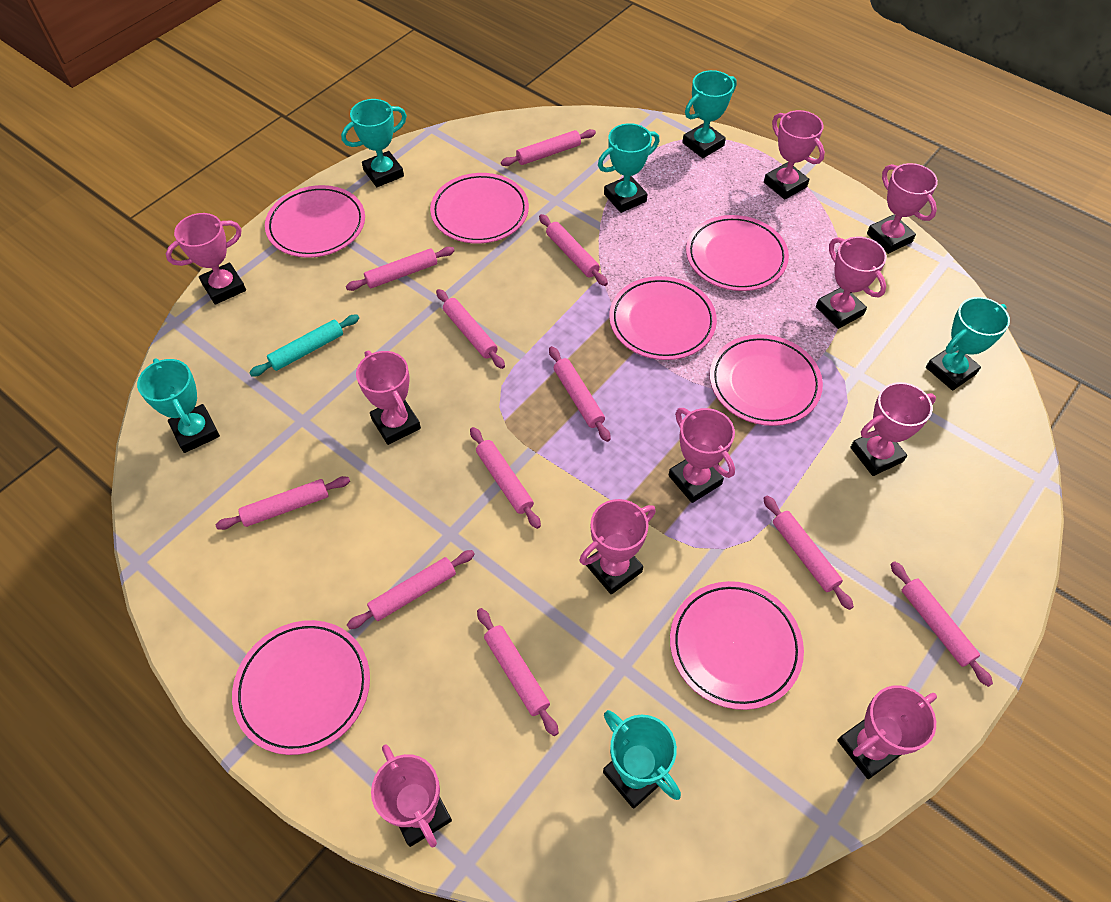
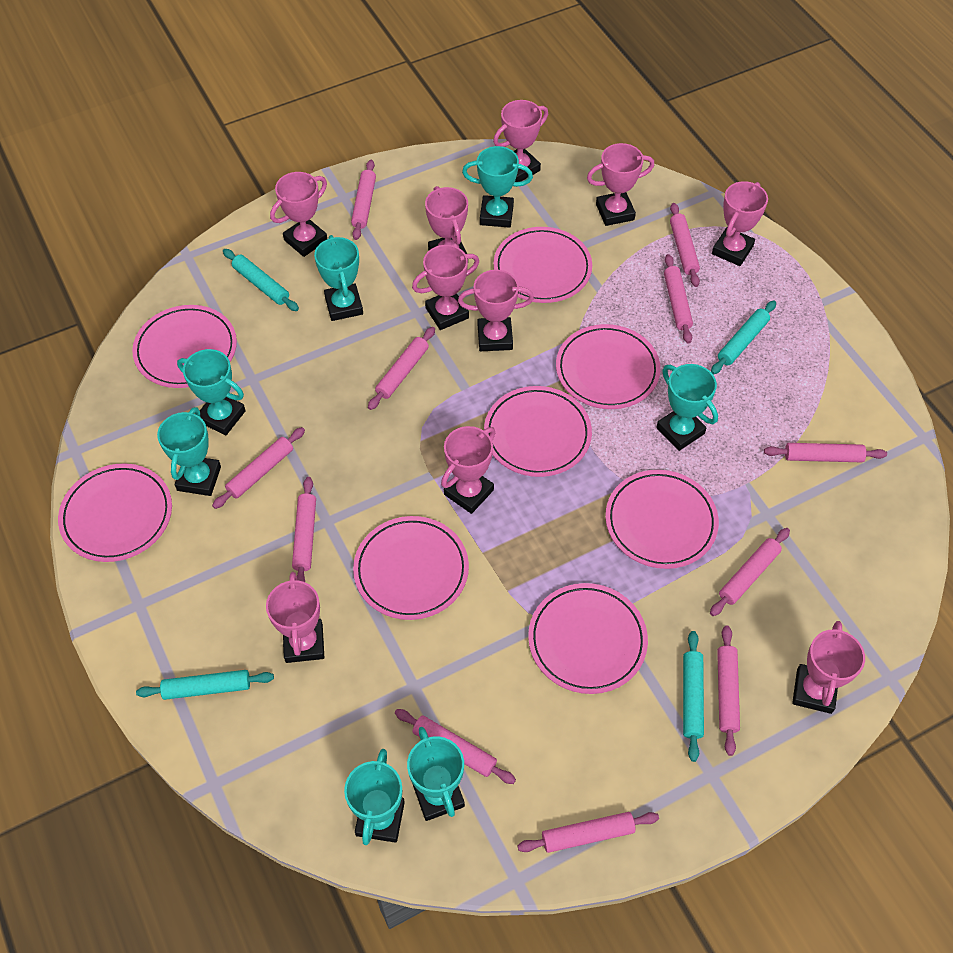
pink plate: 7 -> 8
turquoise rolling pin: 1 -> 4
turquoise trophy: 6 -> 7

